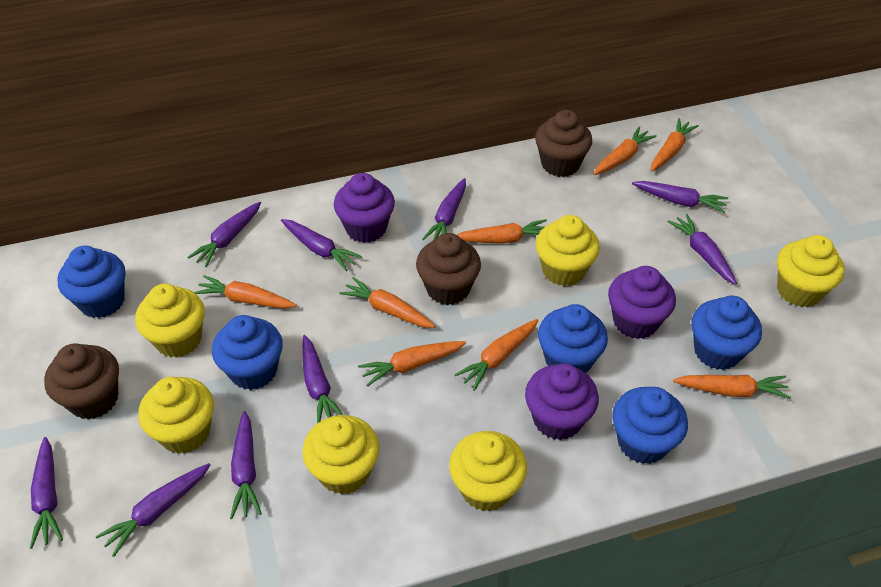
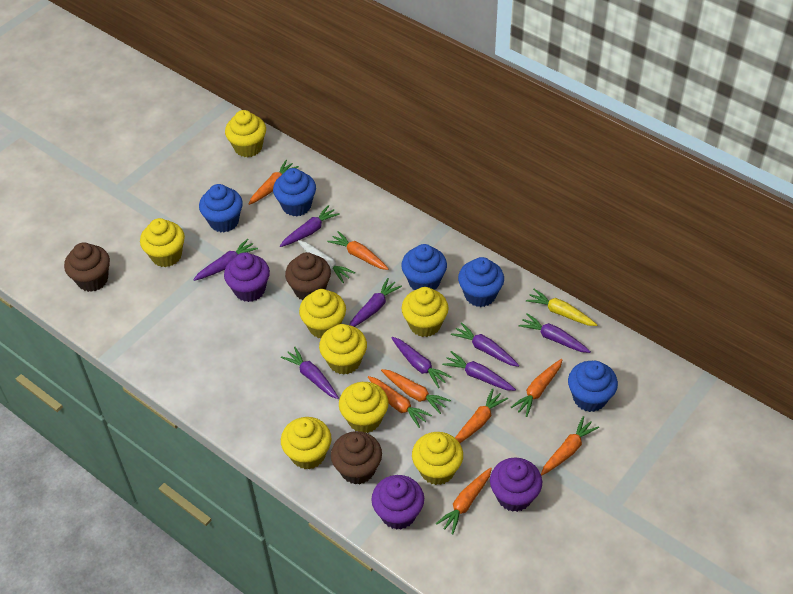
purple carrot: 9 -> 8
white carrot: 0 -> 1
yellow carrot: 0 -> 1
yellow cupcake: 6 -> 8

